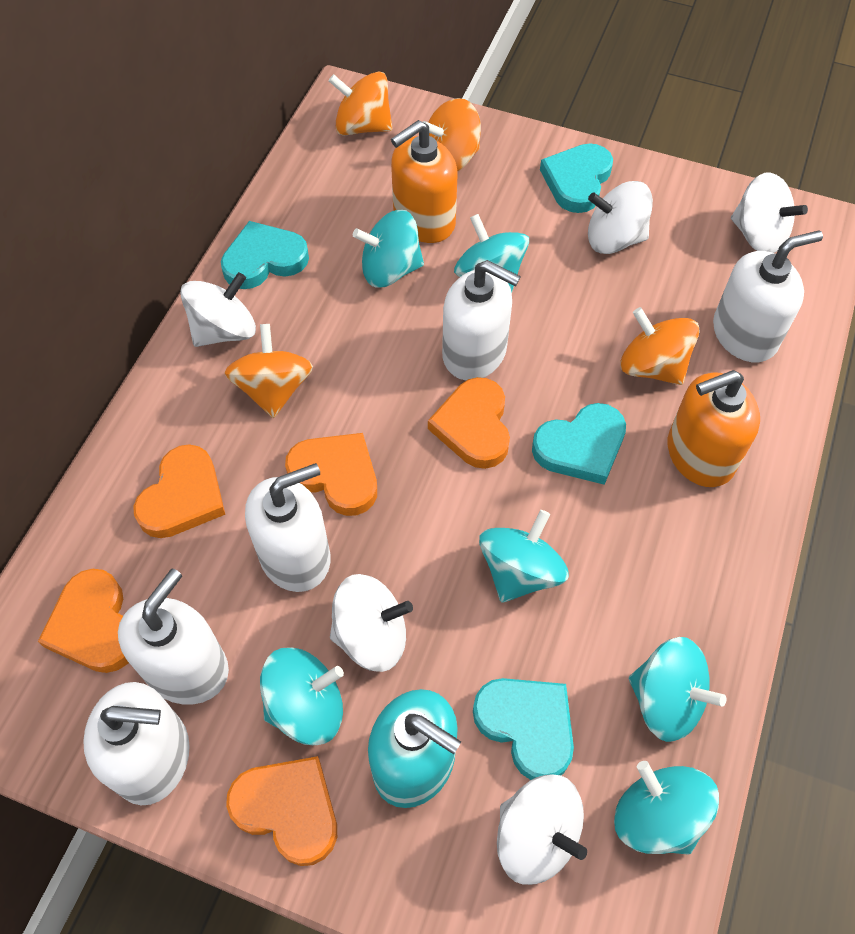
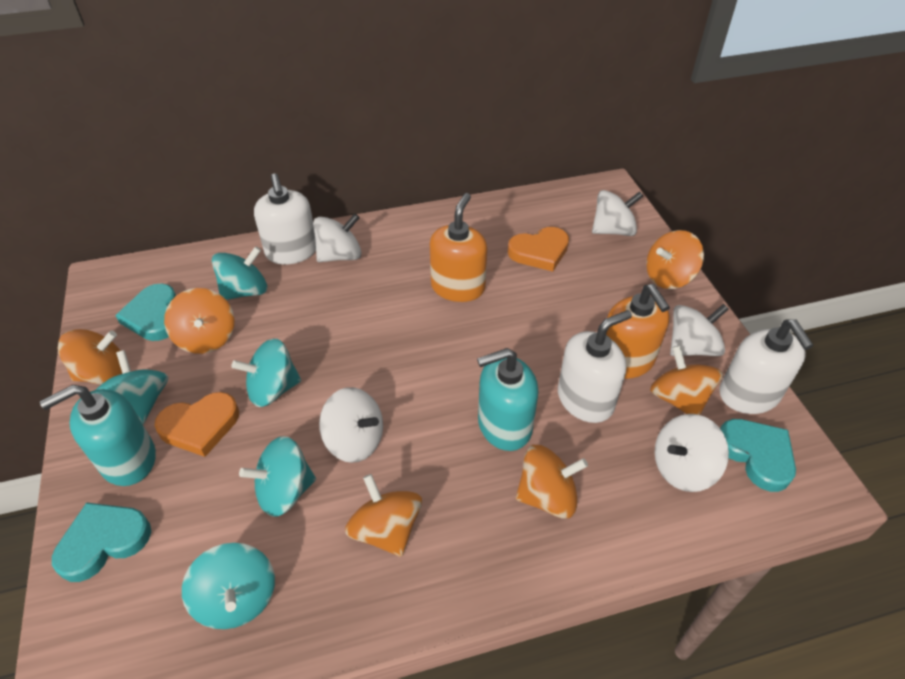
orange heart: 5 -> 2
orange spinning top: 4 -> 6
turquoise heart: 4 -> 3
turquoise soap dispenser: 1 -> 2
turquoise spinning top: 6 -> 5
white soap dispenser: 5 -> 3

